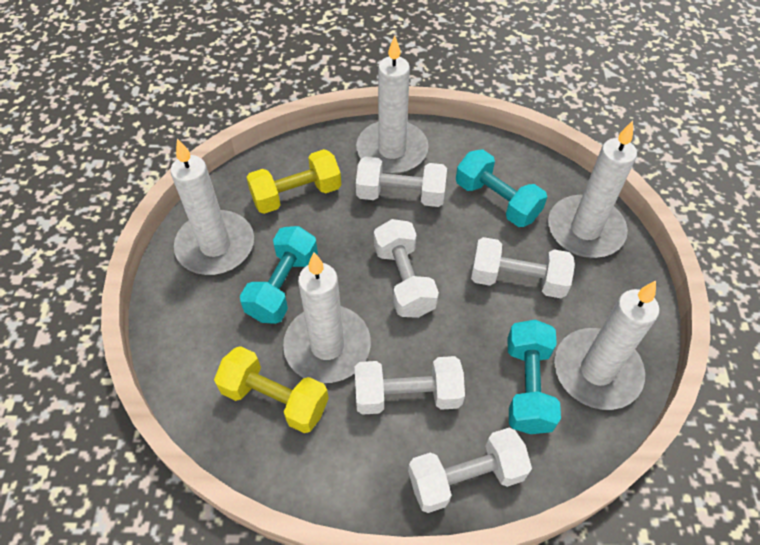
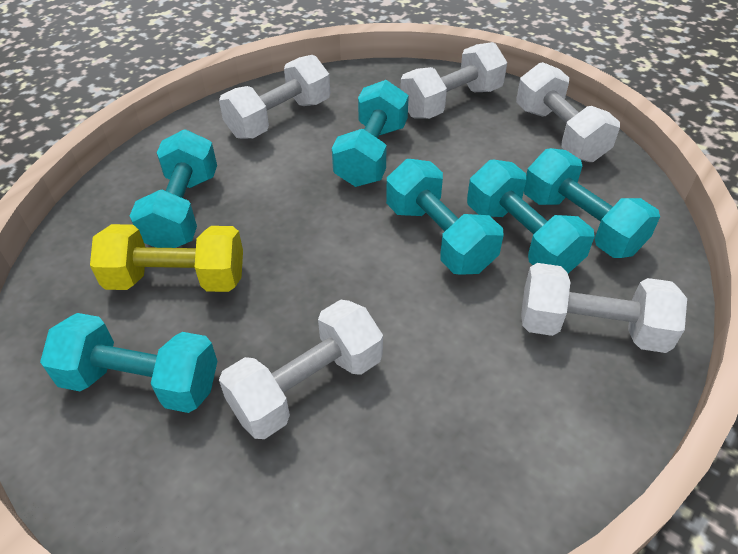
turquoise dumbbell: 3 -> 6
white candle: 5 -> 0
yellow dumbbell: 2 -> 1

